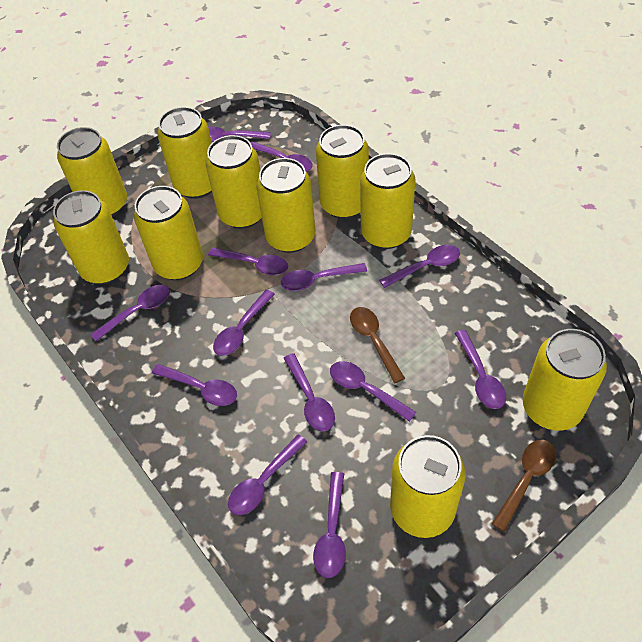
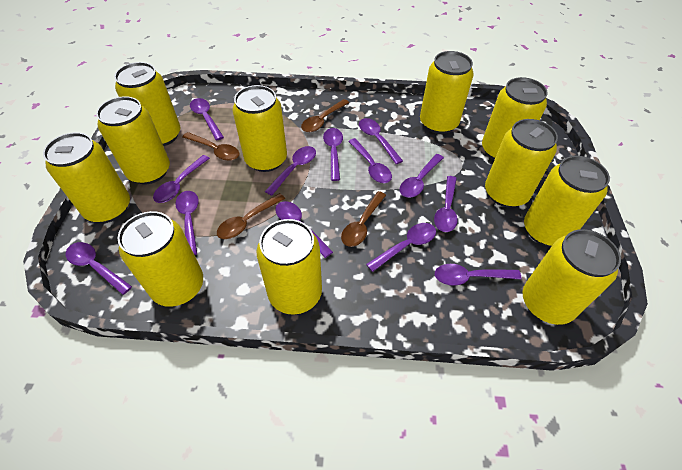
brown spoon: 2 -> 4
yellow can: 10 -> 11

